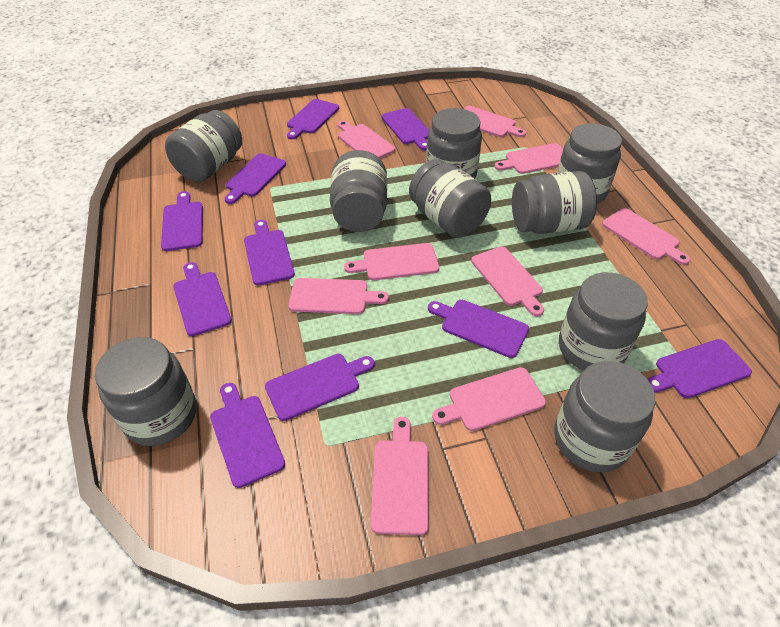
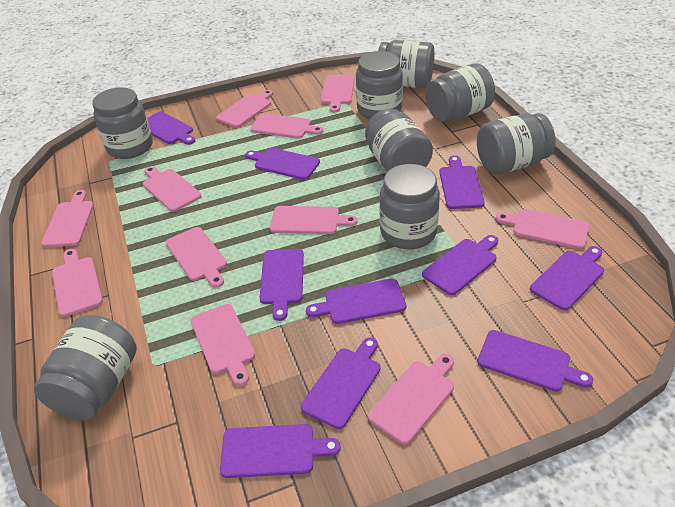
grey jar: 9 -> 8
pink cutting board: 9 -> 11

